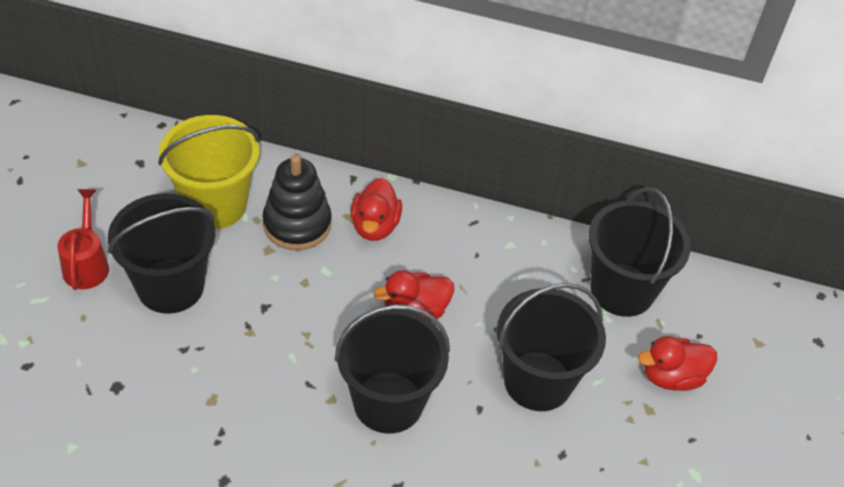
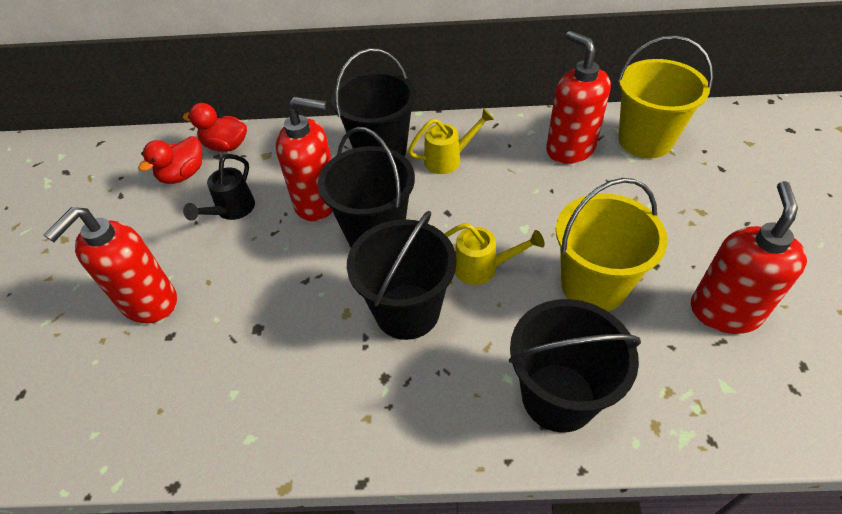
black stacking toy: 1 -> 0
black watering can: 0 -> 1
red duck: 3 -> 2
red soap dispenser: 0 -> 4
red watering can: 1 -> 0
yellow bucket: 1 -> 2
yellow watering can: 0 -> 2

